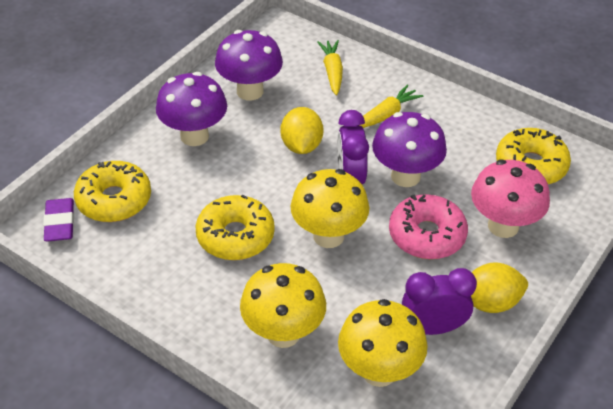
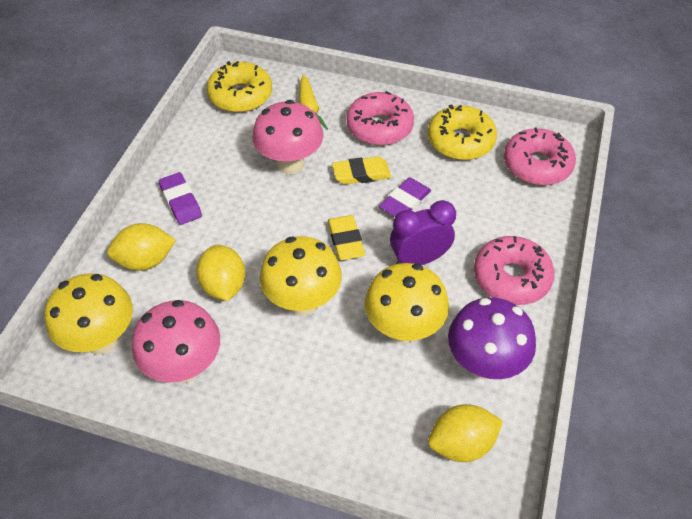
pink donut: 1 -> 3
pink mushroom: 1 -> 2
purple clock: 2 -> 1
purple eraser: 1 -> 2
purple mushroom: 3 -> 1
yellow carrot: 2 -> 1
yellow donut: 3 -> 2
yellow eraser: 0 -> 2
yellow lemon: 2 -> 3

